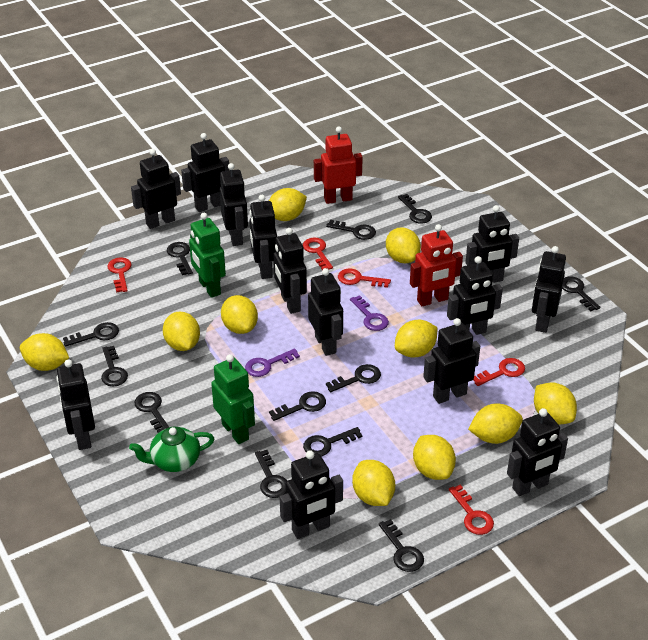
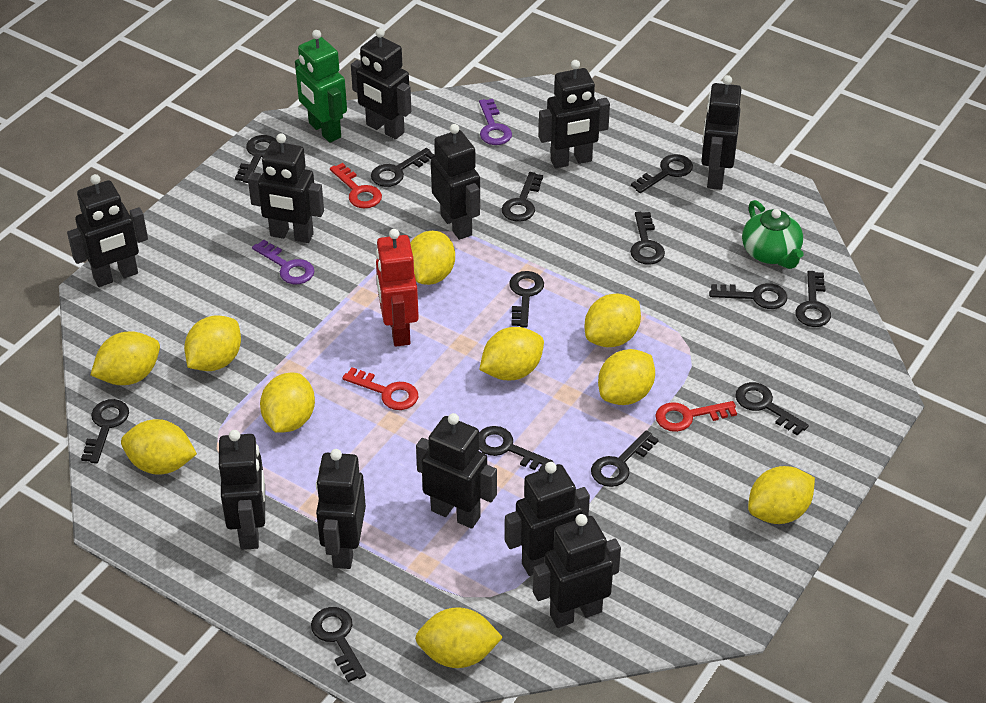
black key: 12 -> 13
black robot: 13 -> 11
green robot: 2 -> 1
red key: 5 -> 3
red robot: 2 -> 1

